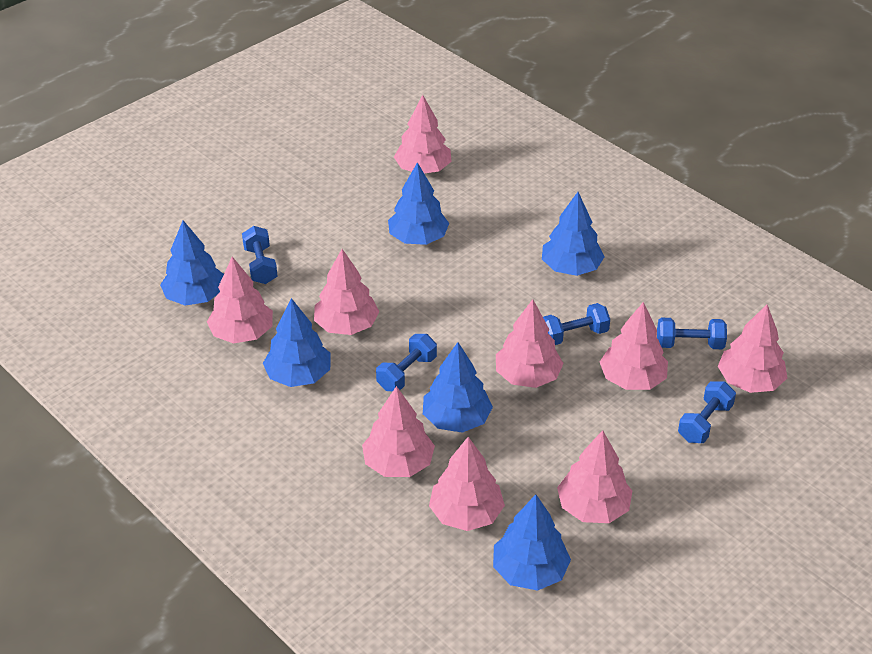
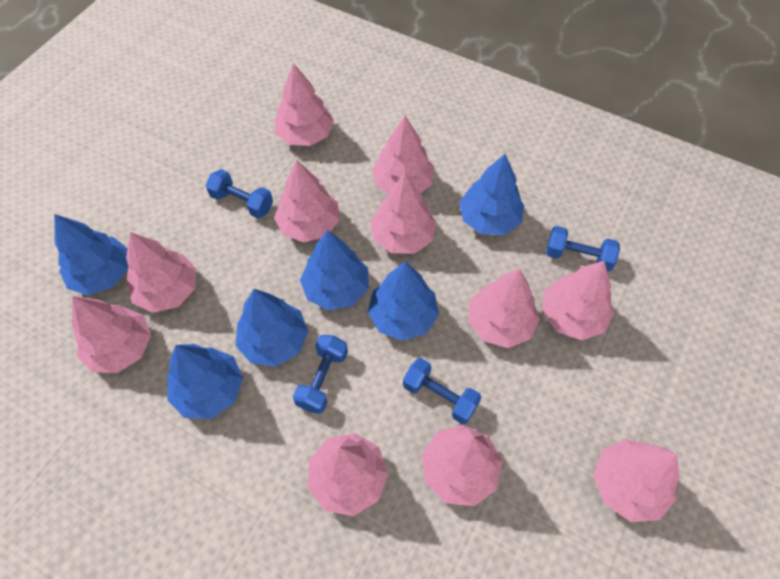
blue dumbbell: 5 -> 4
pink tree: 9 -> 11

